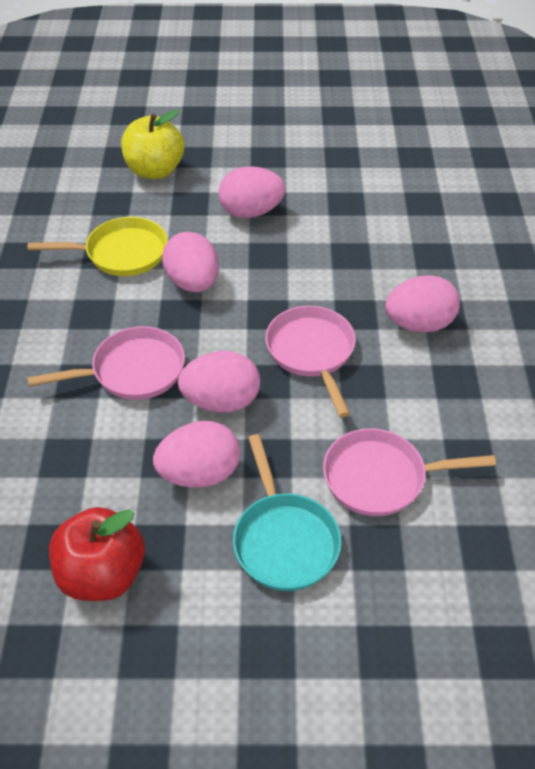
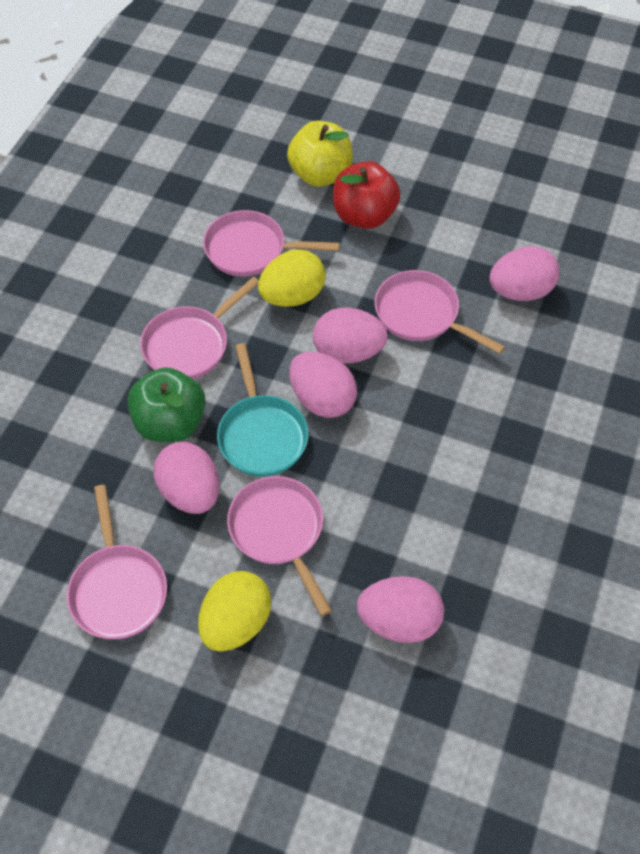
green apple: 0 -> 1
pink pan: 3 -> 5
yellow egg: 0 -> 2
yellow pan: 1 -> 0

